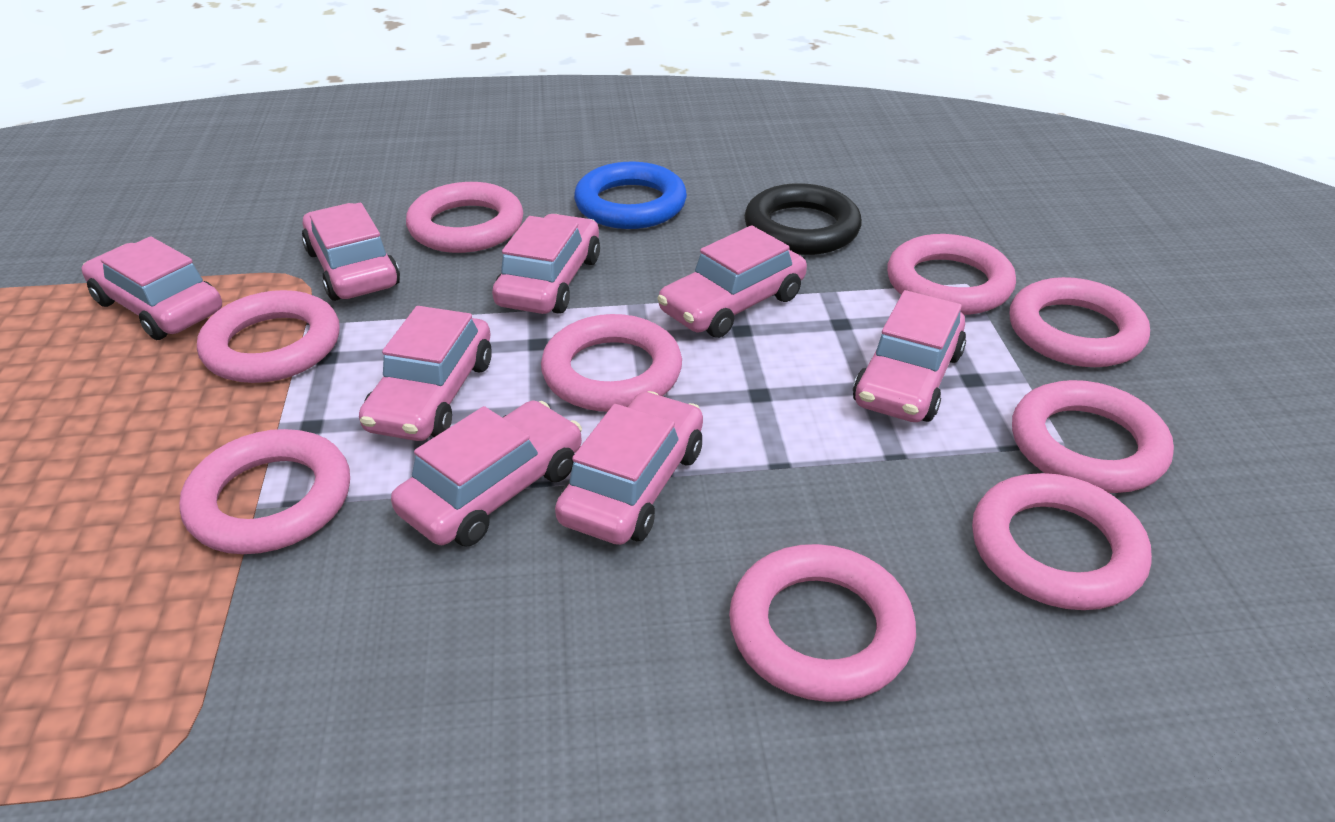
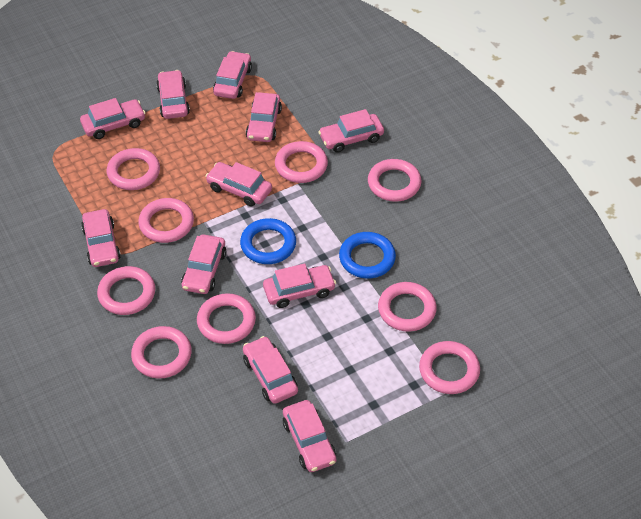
black ring: 1 -> 0
blue ring: 1 -> 2
pink car: 8 -> 11

